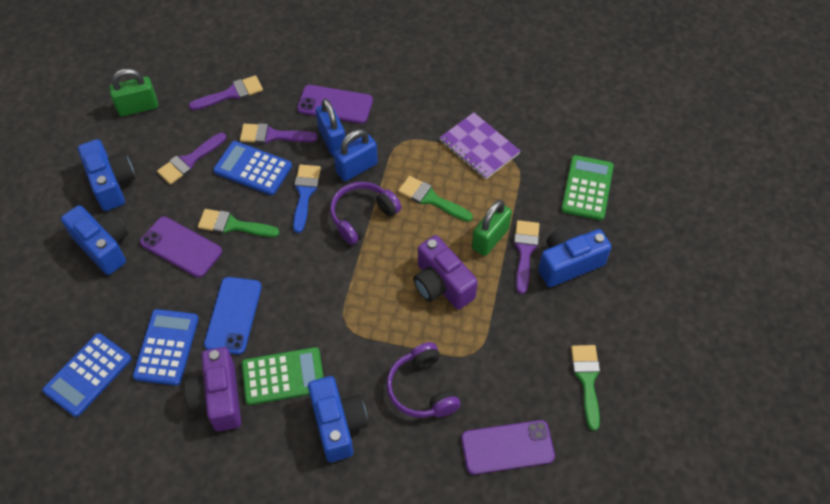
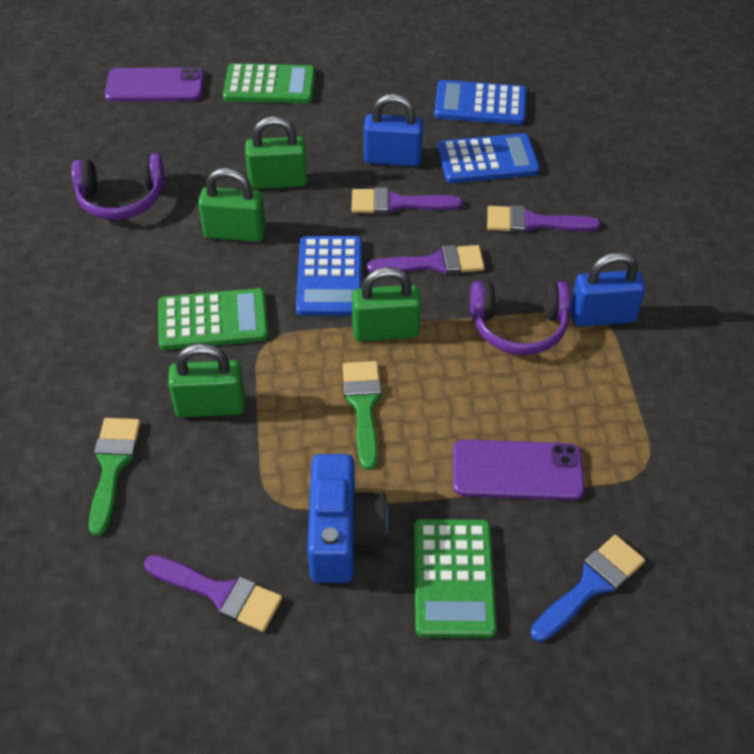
blue camera: 4 -> 1
blue phone: 1 -> 0
green brush: 3 -> 2
green calculator: 2 -> 3
green padlock: 2 -> 4
purple camera: 2 -> 0
purple notebook: 1 -> 0
purple phone: 3 -> 2

